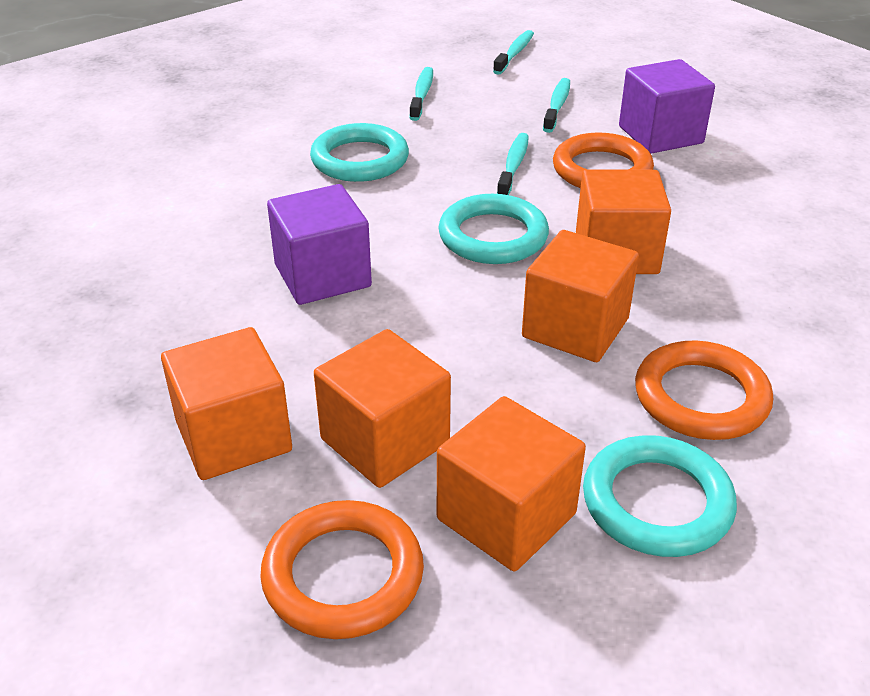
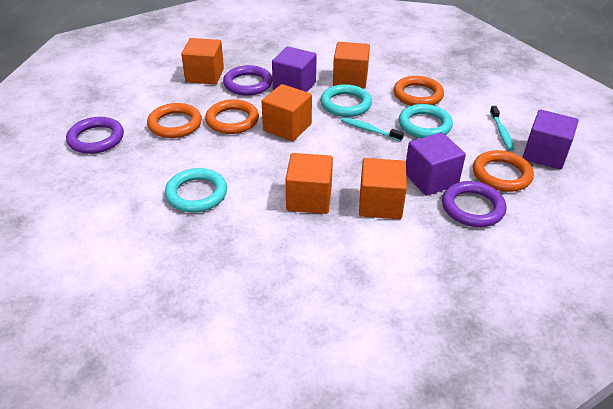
orange ring: 3 -> 4
purple cube: 2 -> 3
purple ring: 0 -> 3
turquoise toothbrush: 4 -> 2

